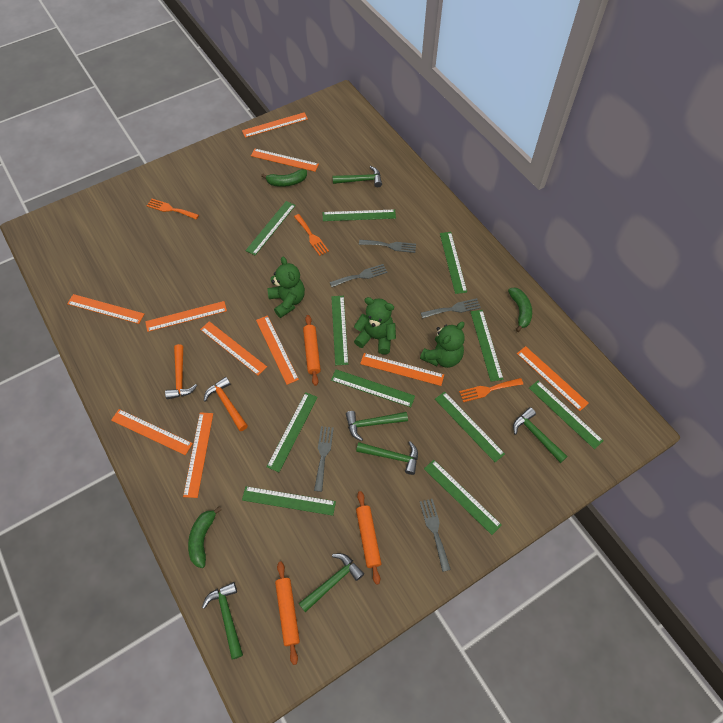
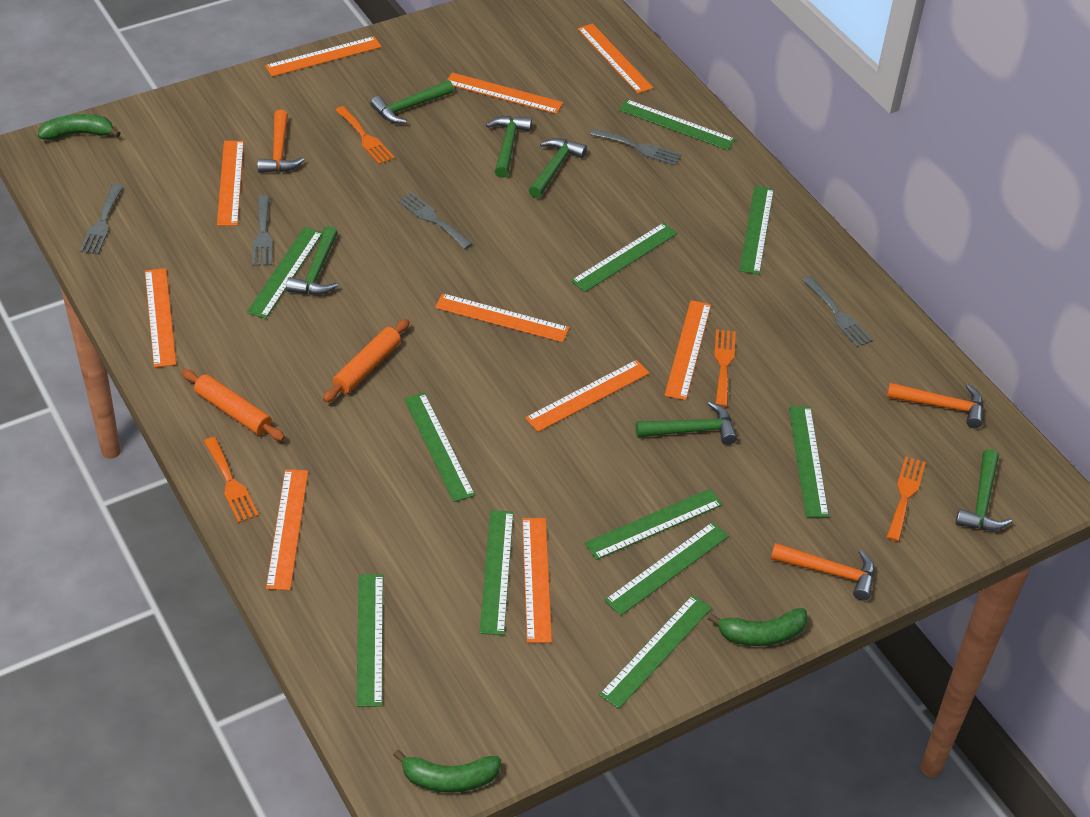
green teddy bear: 3 -> 0
orange fork: 3 -> 4
orange hammer: 2 -> 3
orange rolling pin: 3 -> 2

